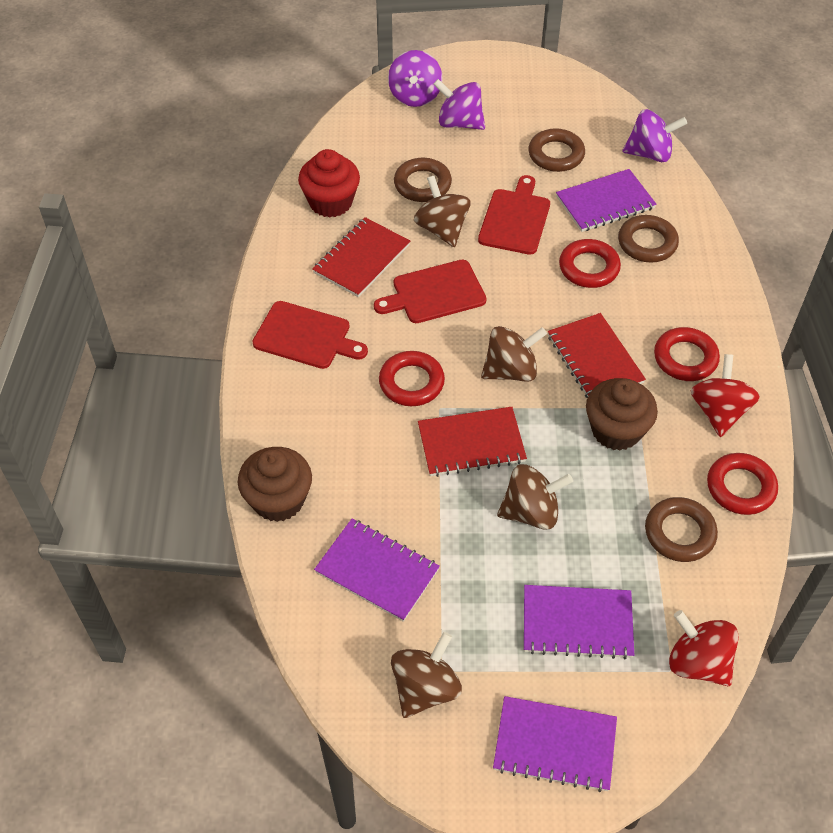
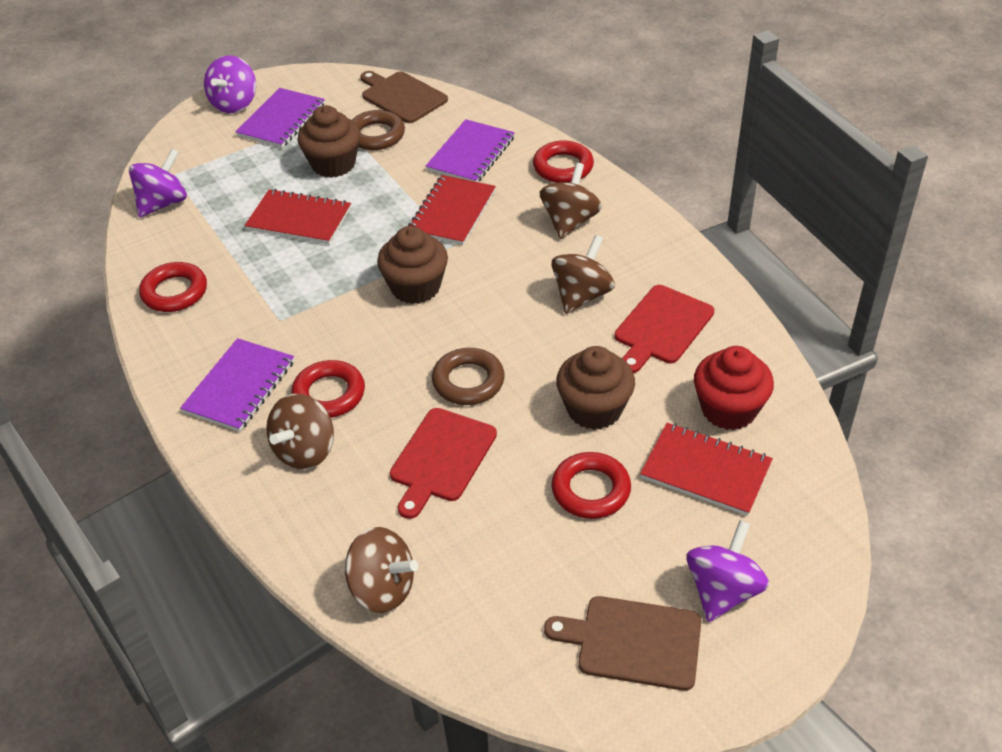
brown cupcake: 2 -> 3
brown cutting board: 0 -> 2
brown ring: 4 -> 2
purple notebook: 4 -> 3
red cutting board: 3 -> 2
red spinning top: 2 -> 0

